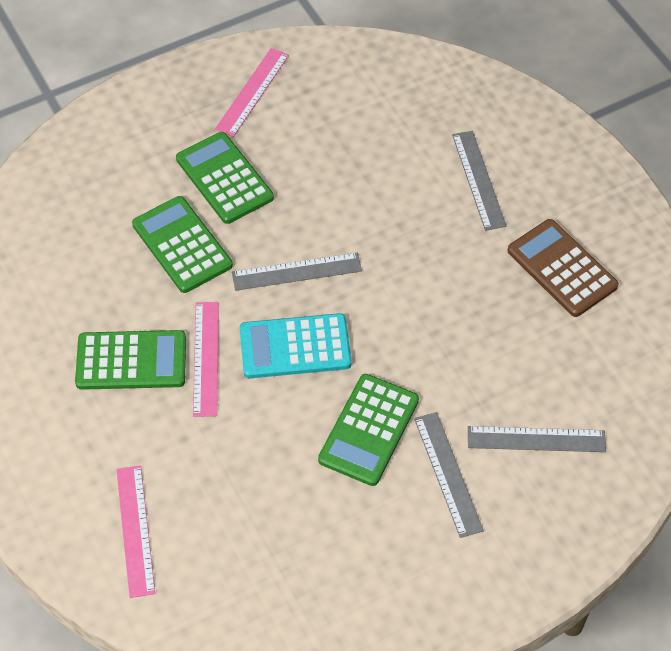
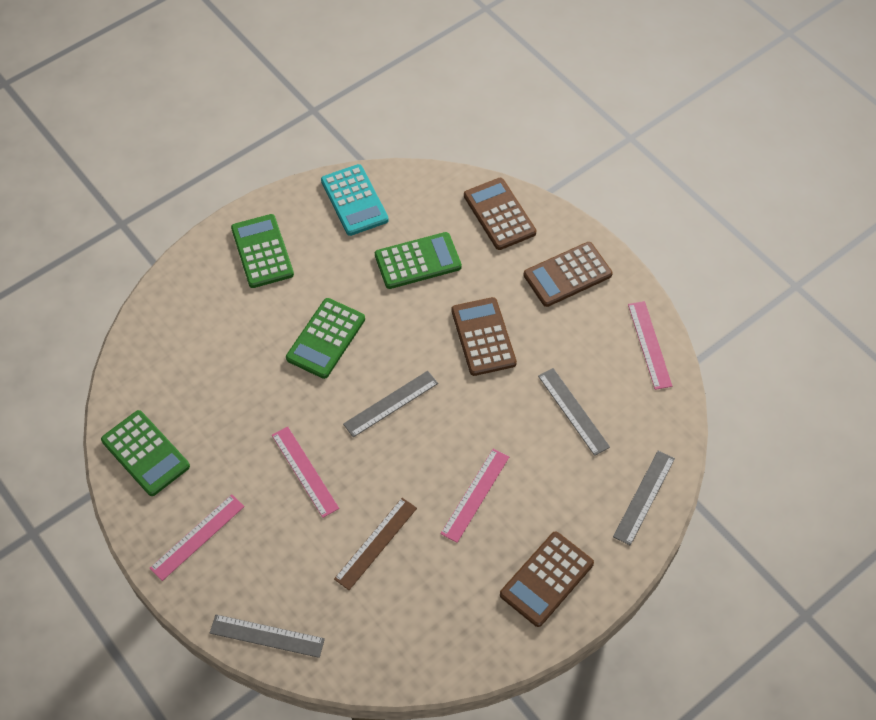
brown calculator: 1 -> 4
brown ruler: 0 -> 1
pink ruler: 3 -> 4

